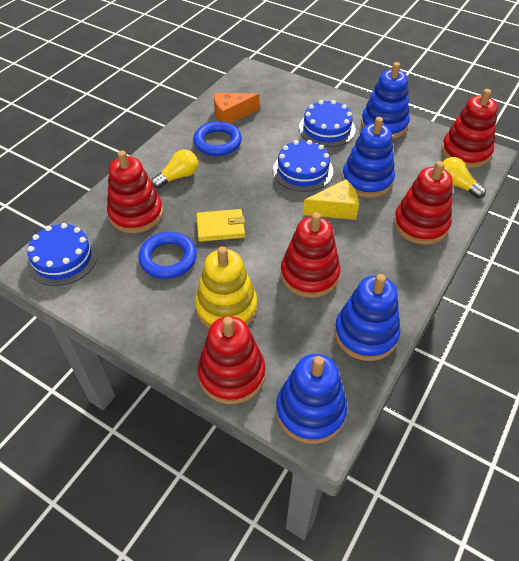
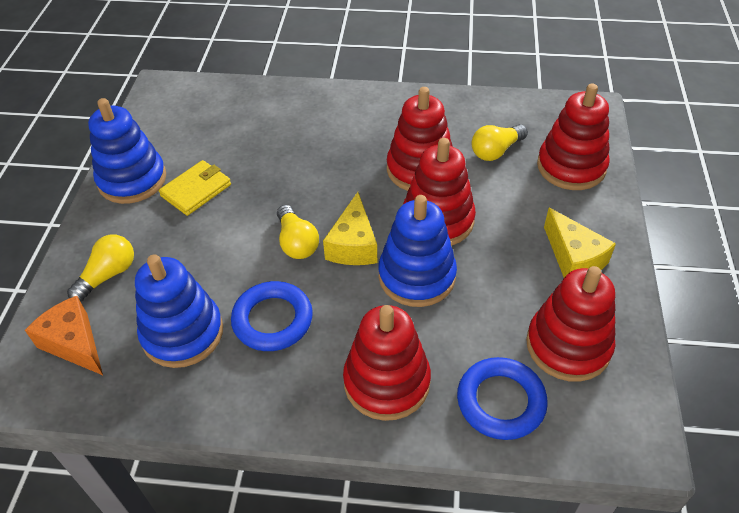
blue cake: 3 -> 0
blue stacking toy: 4 -> 3
yellow cheese: 1 -> 2
yellow light bulb: 2 -> 3
yellow stacking toy: 1 -> 0

